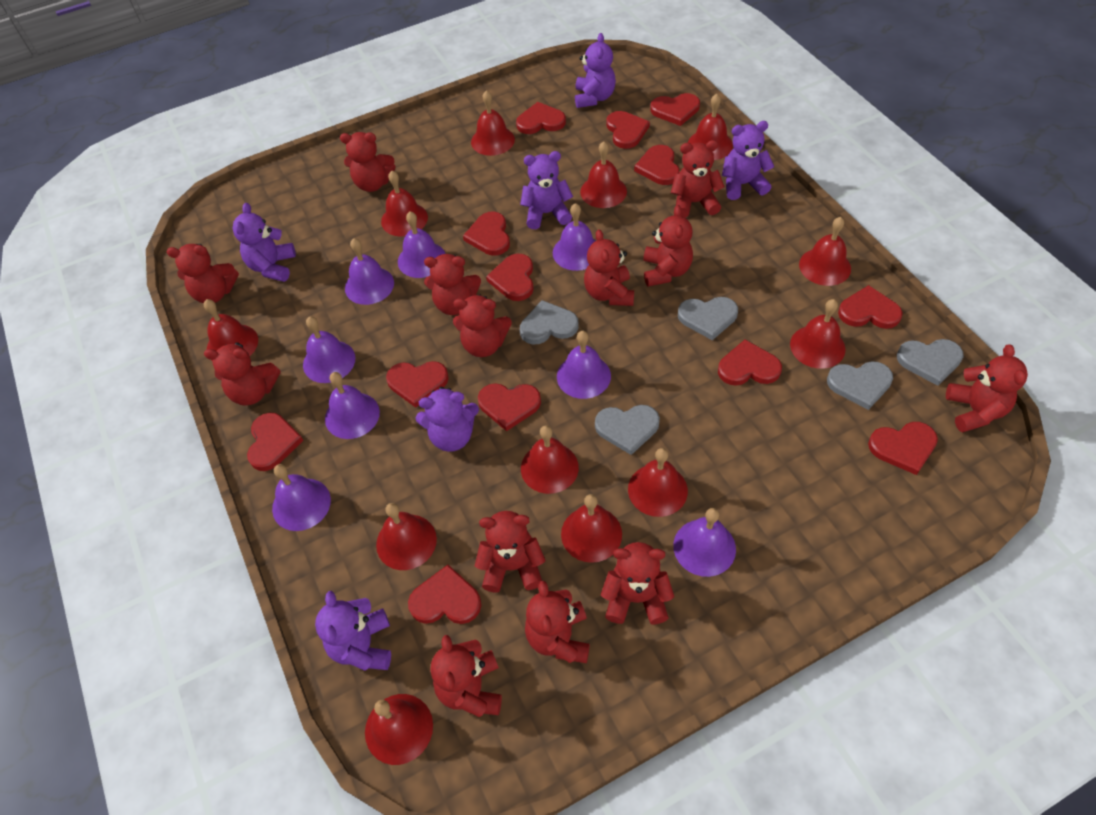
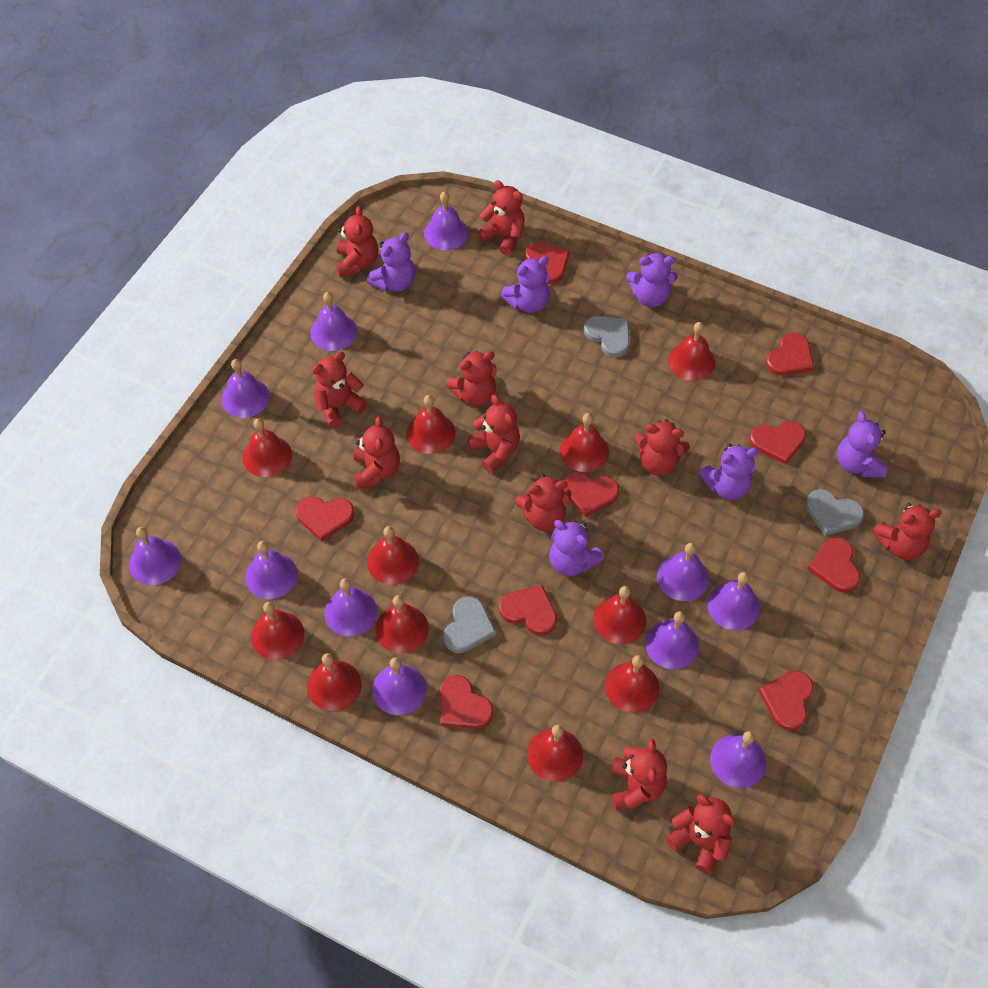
grey heart: 5 -> 3
purple bell: 8 -> 11
red bell: 12 -> 11
red heart: 13 -> 9
red teddy bear: 13 -> 11

